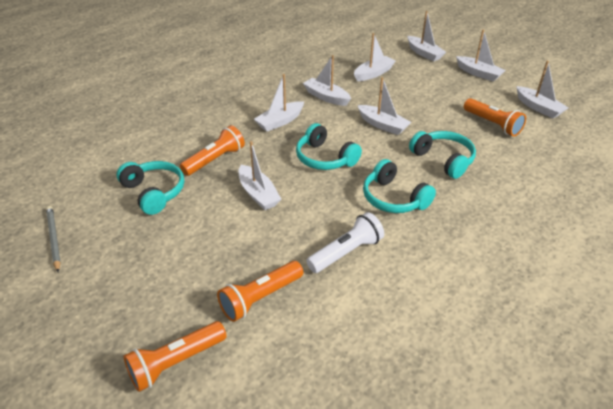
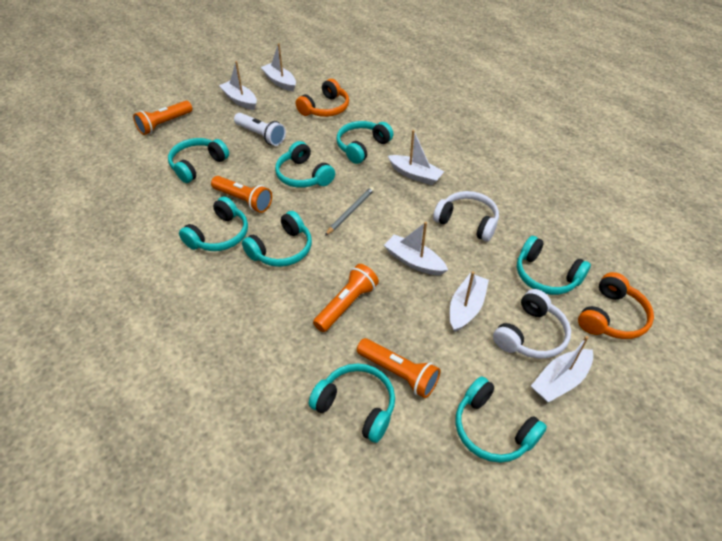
orange headphones: 0 -> 2
turquoise headphones: 4 -> 8
white boat: 8 -> 6
white headphones: 0 -> 2

